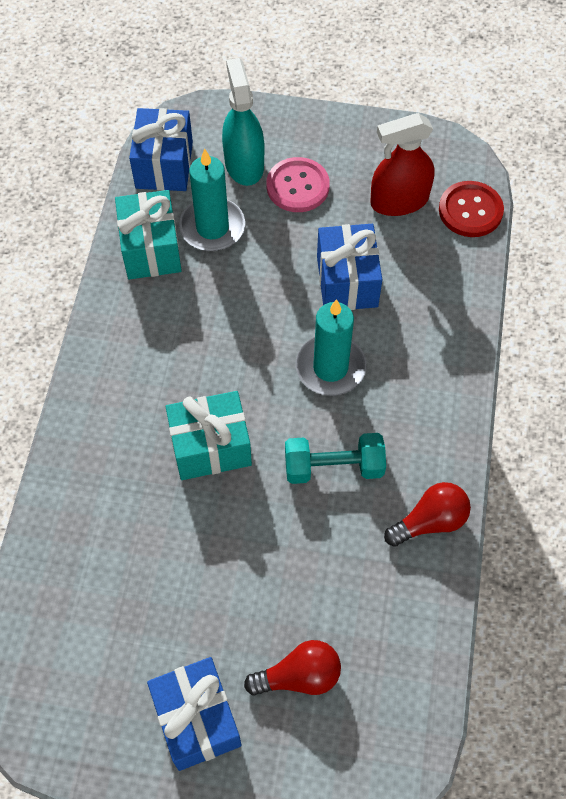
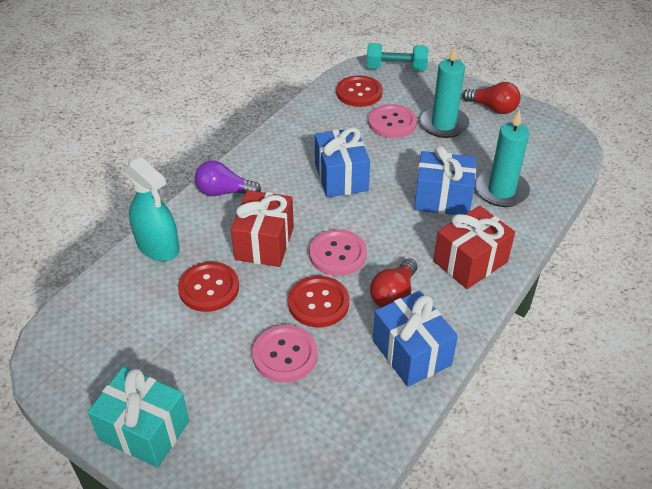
pink button: 1 -> 3
purple light bulb: 0 -> 1
red button: 1 -> 3
red gift: 0 -> 2
red spray bottle: 1 -> 0
turquoise gift: 2 -> 1

